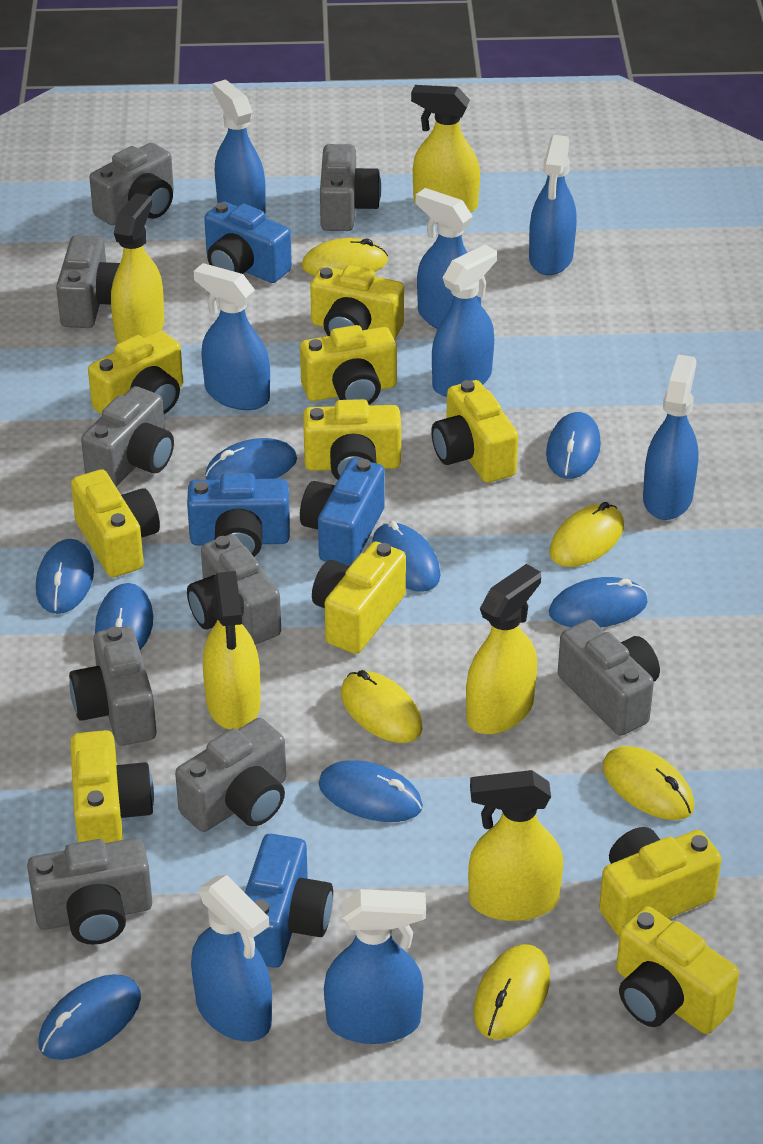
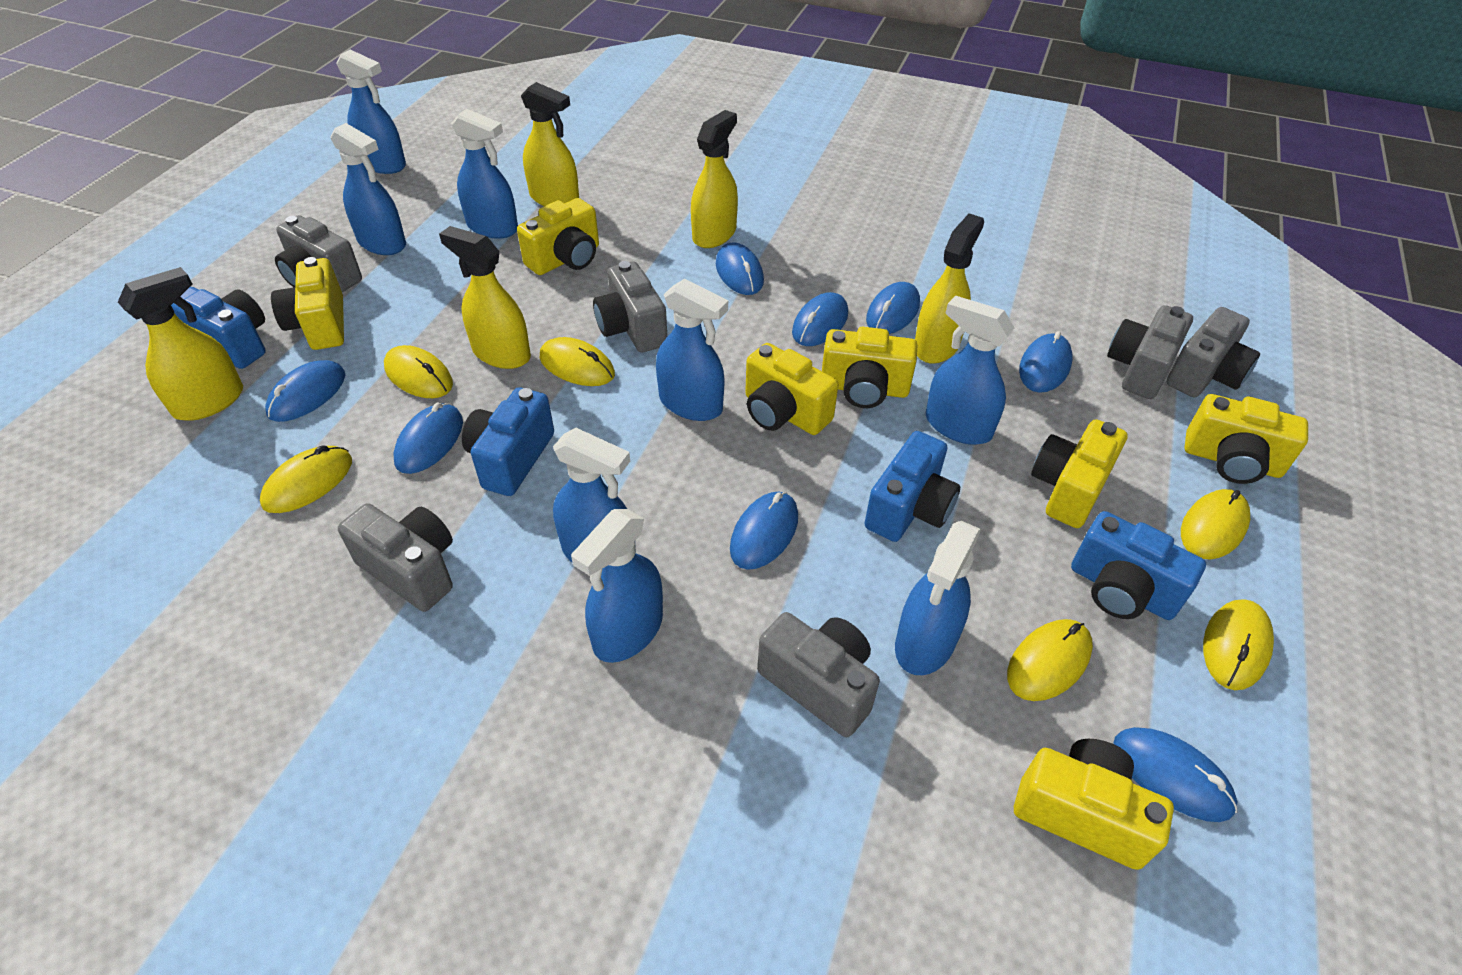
grey camera: 9 -> 6
yellow camera: 10 -> 7
yellow mouse: 5 -> 6

